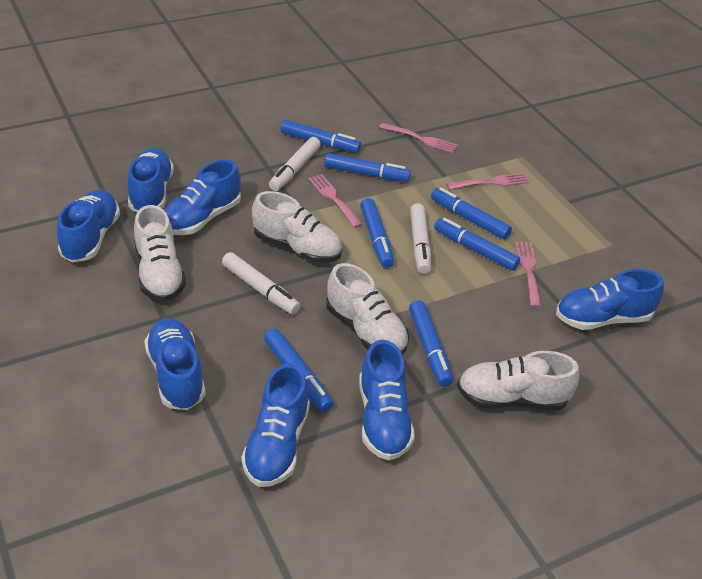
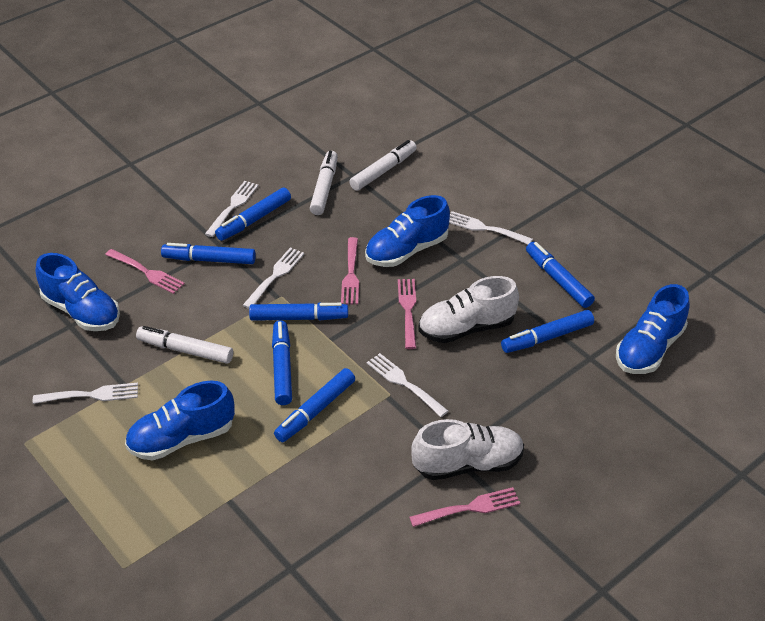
blue shoe: 7 -> 4
white fork: 0 -> 5
white shoe: 4 -> 2

